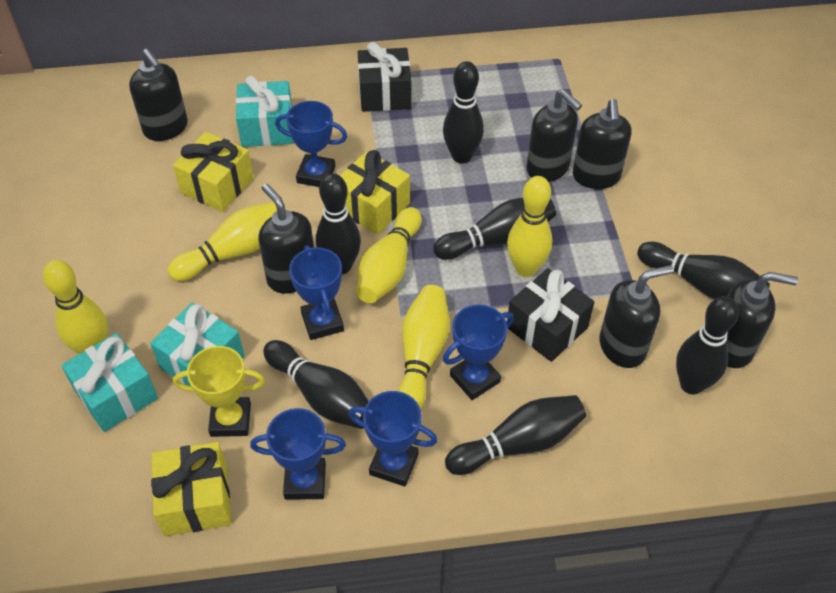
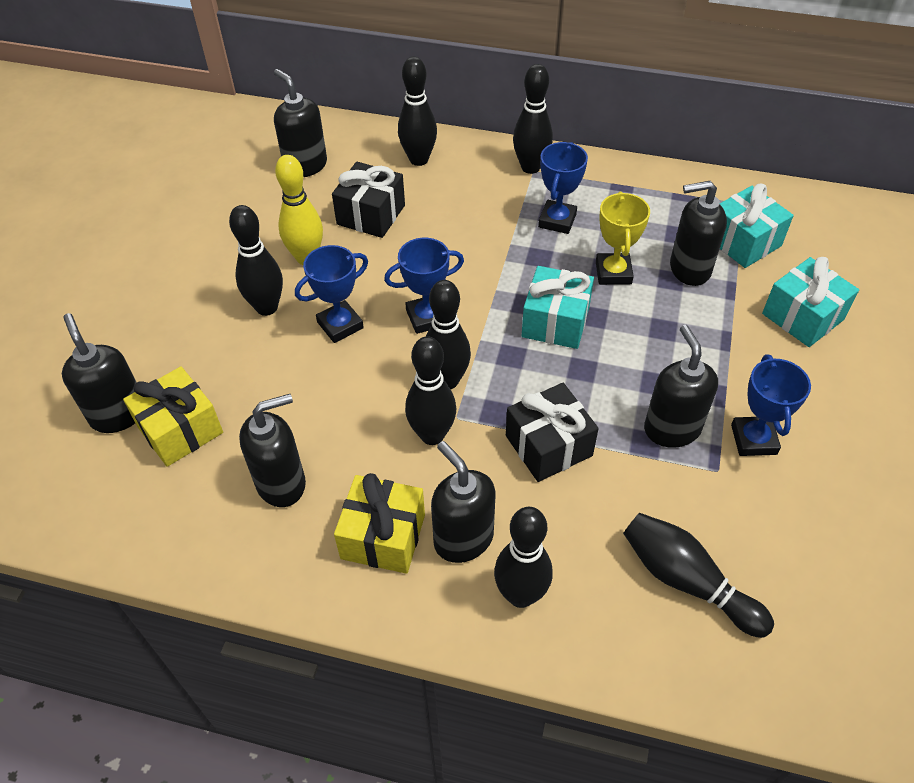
blue trophy: 5 -> 4
yellow bowling pin: 5 -> 1
yellow gift: 3 -> 2

